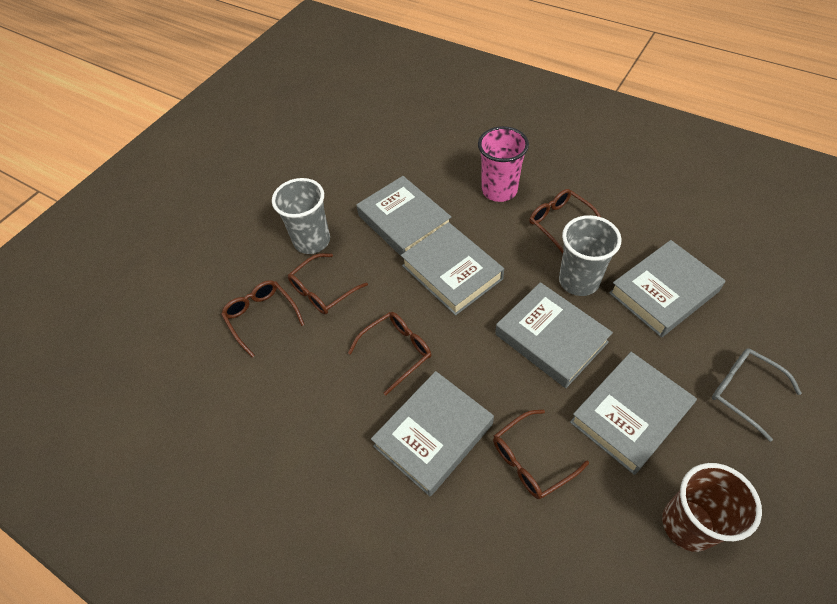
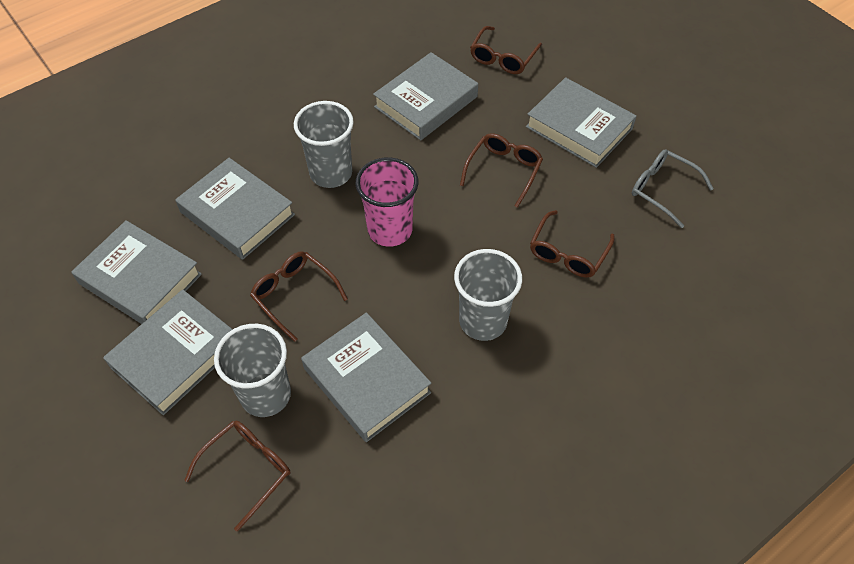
brown cup: 1 -> 0
grey cup: 2 -> 3

